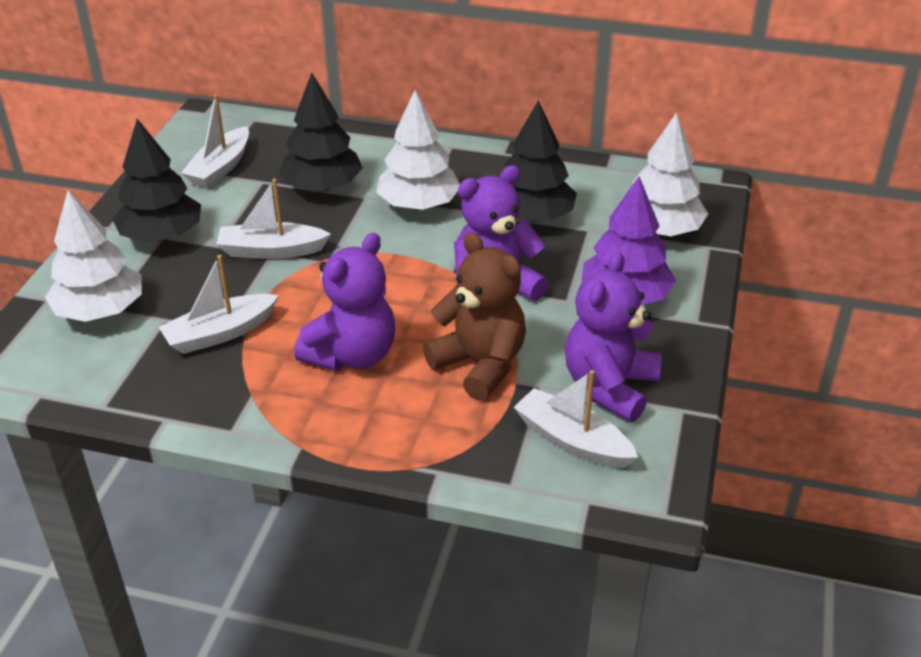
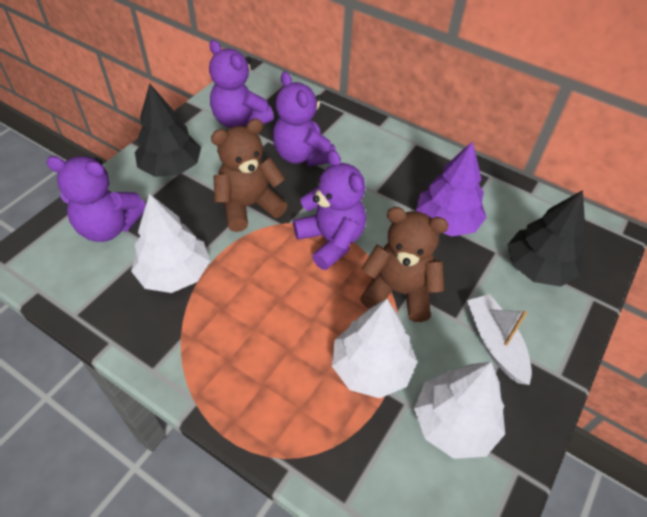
black tree: 3 -> 2
brown teddy bear: 1 -> 2
purple teddy bear: 3 -> 4
white boat: 4 -> 1

